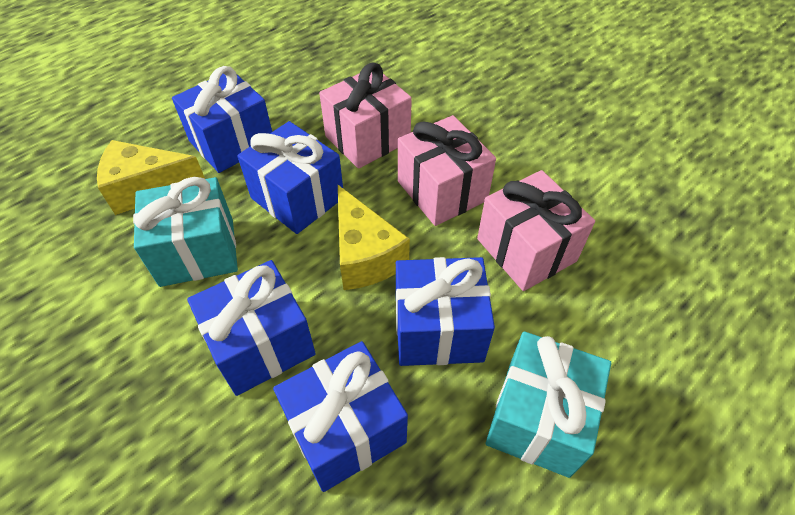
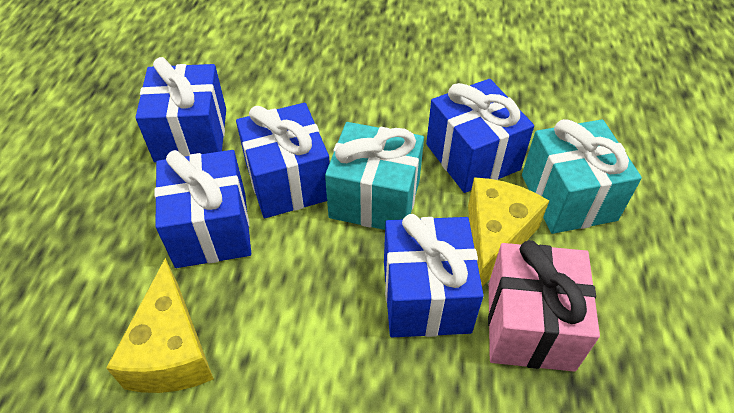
pink gift: 3 -> 1

